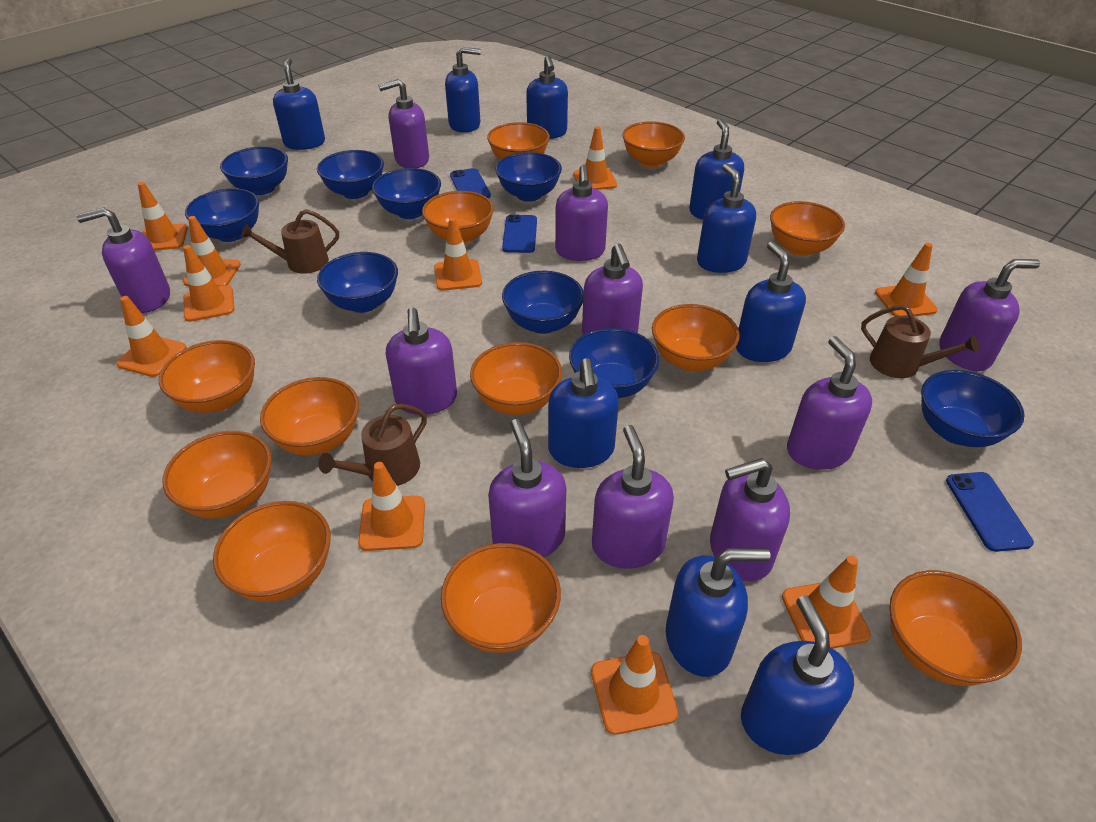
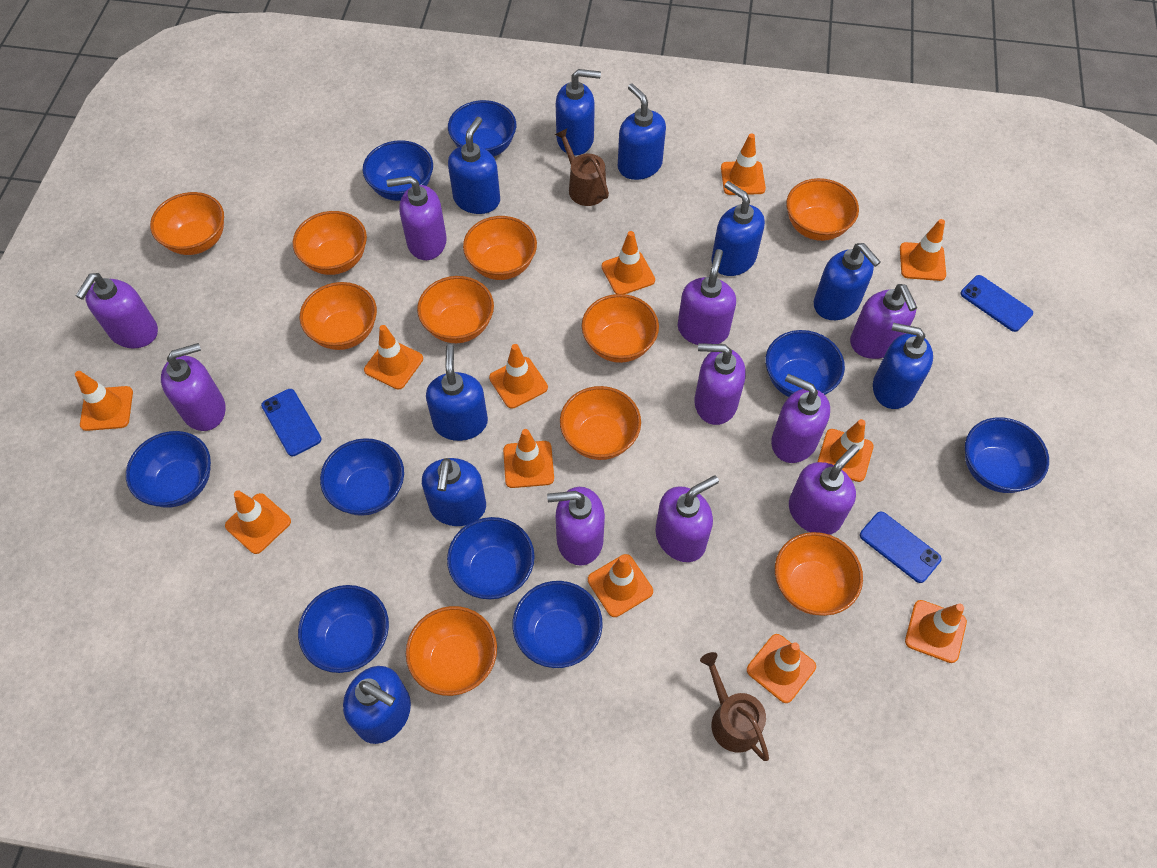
brown watering can: 3 -> 2
orange bowl: 12 -> 10
orange traffic cone: 10 -> 12

